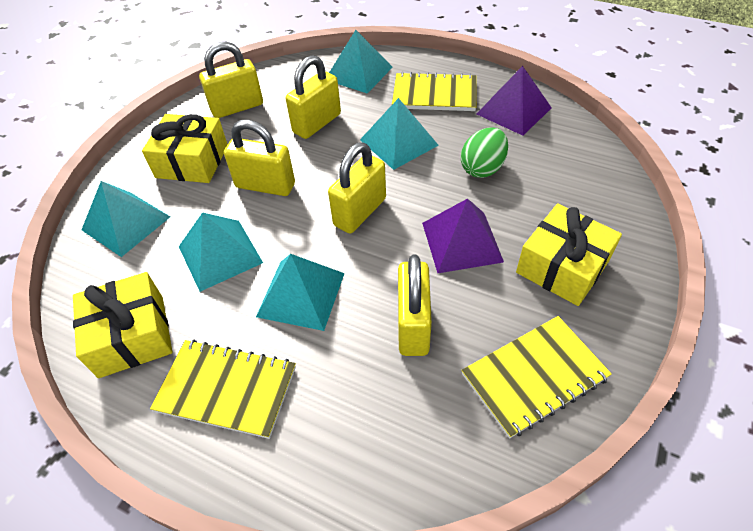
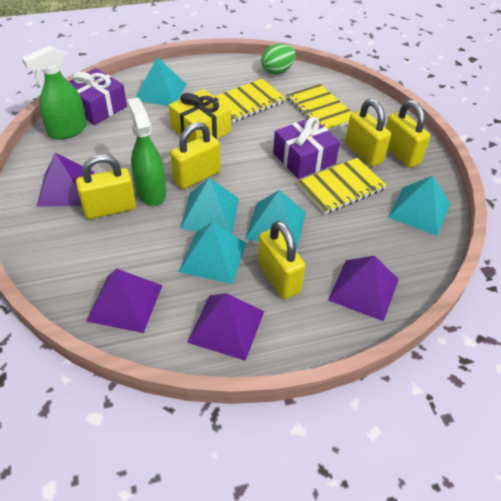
green spray bottle: 0 -> 2
purple gift: 0 -> 2
purple pyramid: 2 -> 4
yellow gift: 3 -> 1

